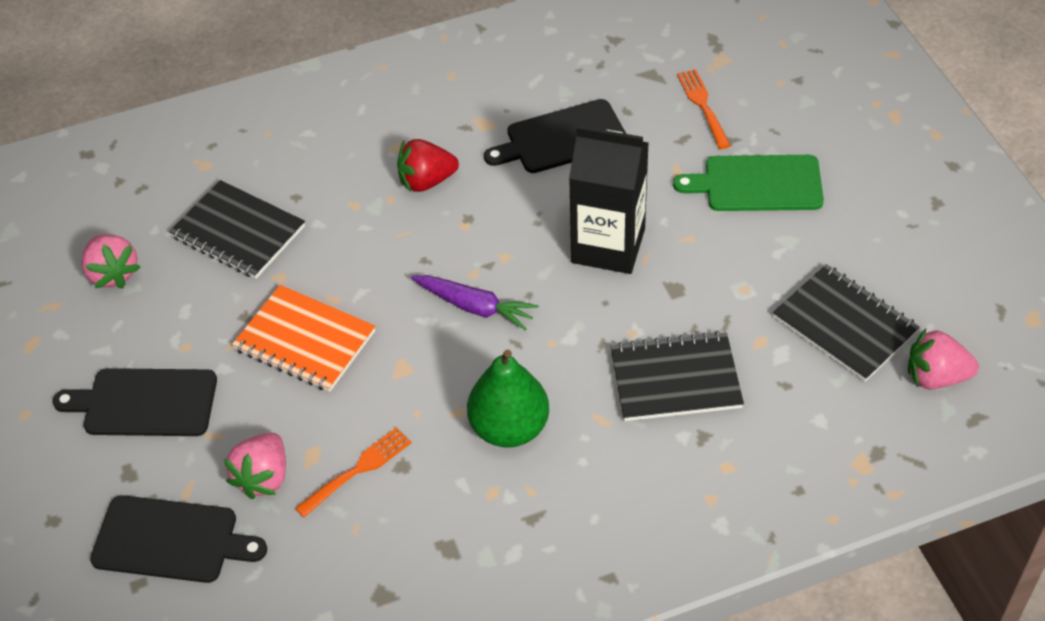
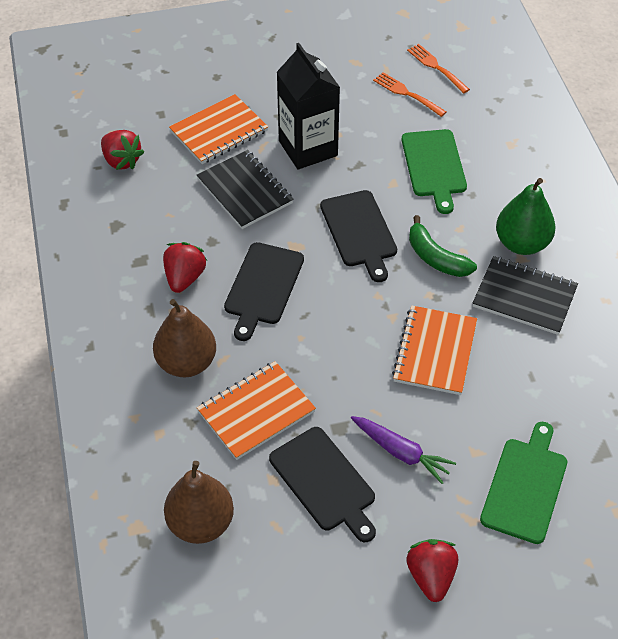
black notebook: 3 -> 2
brown pear: 0 -> 2
green banana: 0 -> 1
green cutting board: 1 -> 2
orange notebook: 1 -> 3
pink strawberry: 3 -> 0
red strawberry: 1 -> 3

